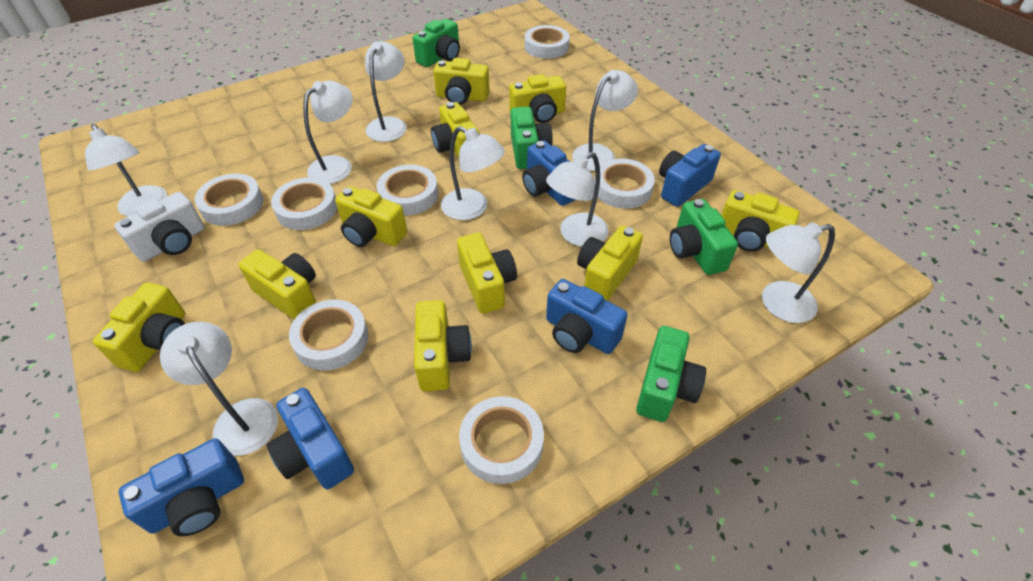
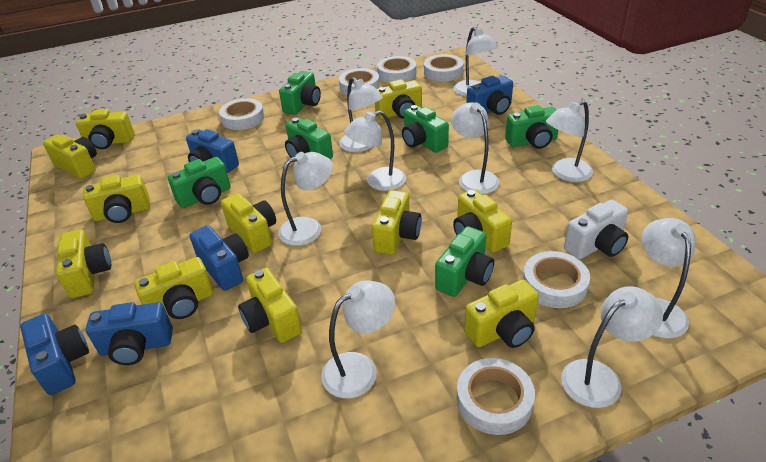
green camera: 4 -> 6
white lamp: 8 -> 9
white tape: 7 -> 6
yellow camera: 10 -> 11

